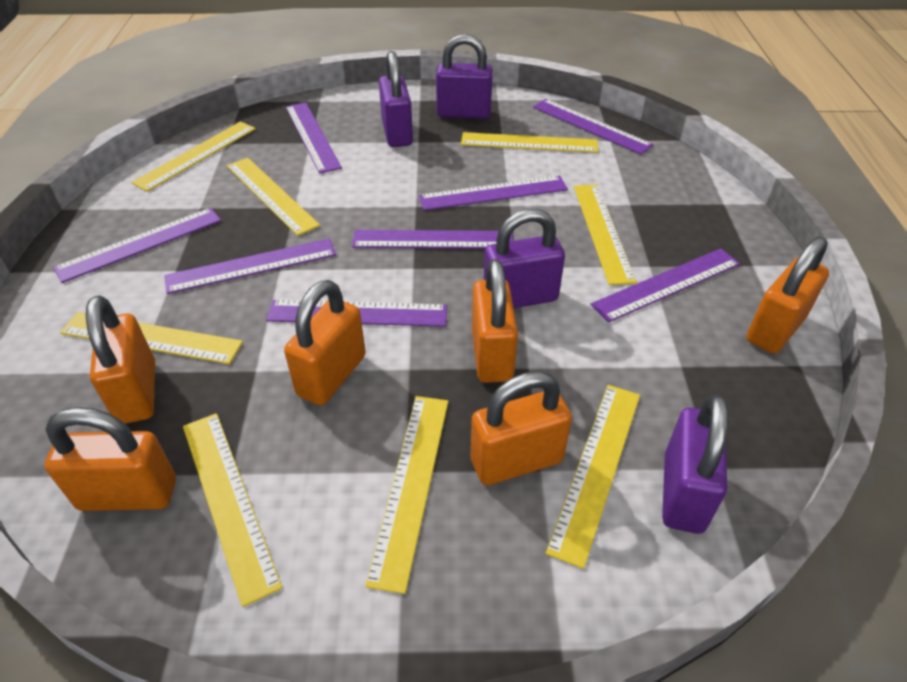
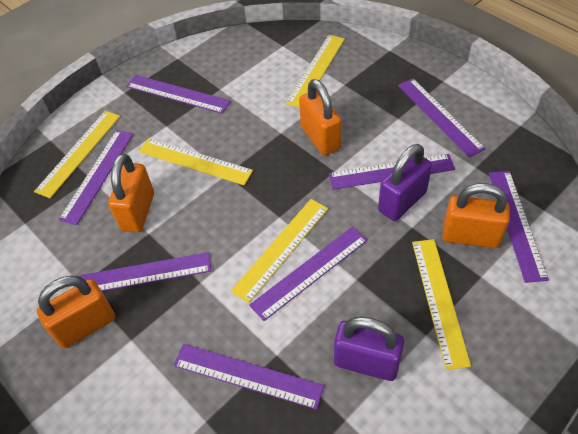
orange padlock: 6 -> 4
purple padlock: 4 -> 2
yellow ruler: 8 -> 5

